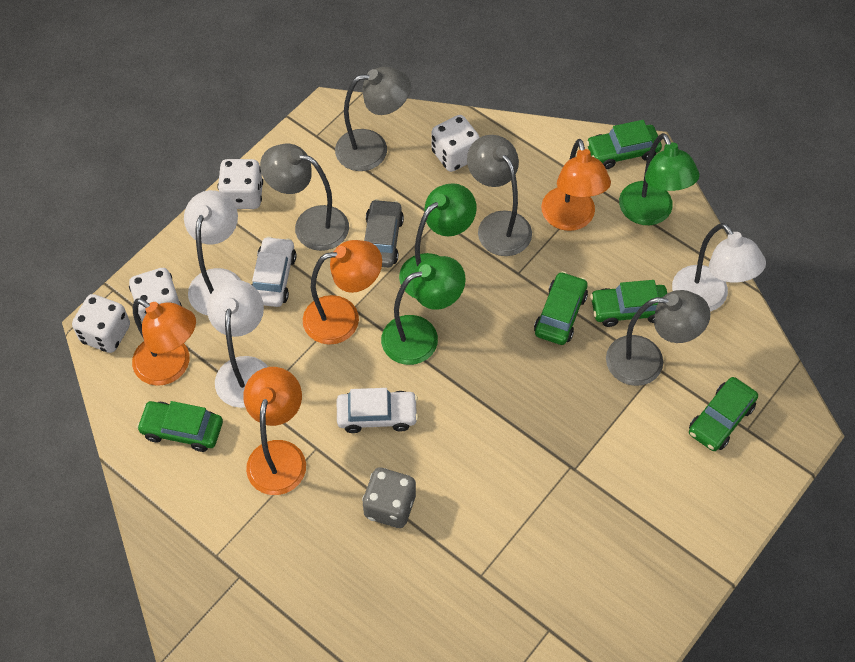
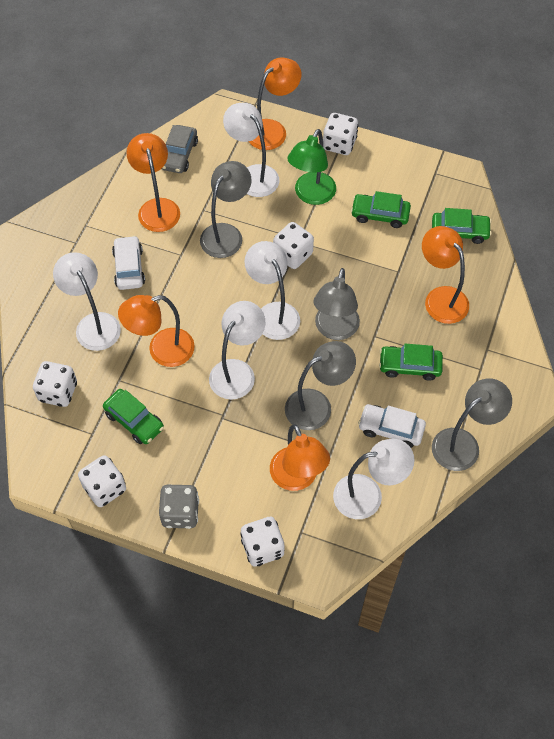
green car: 5 -> 4
green lamp: 3 -> 1
orange lamp: 4 -> 5
white dice: 4 -> 5
white lamp: 3 -> 5

